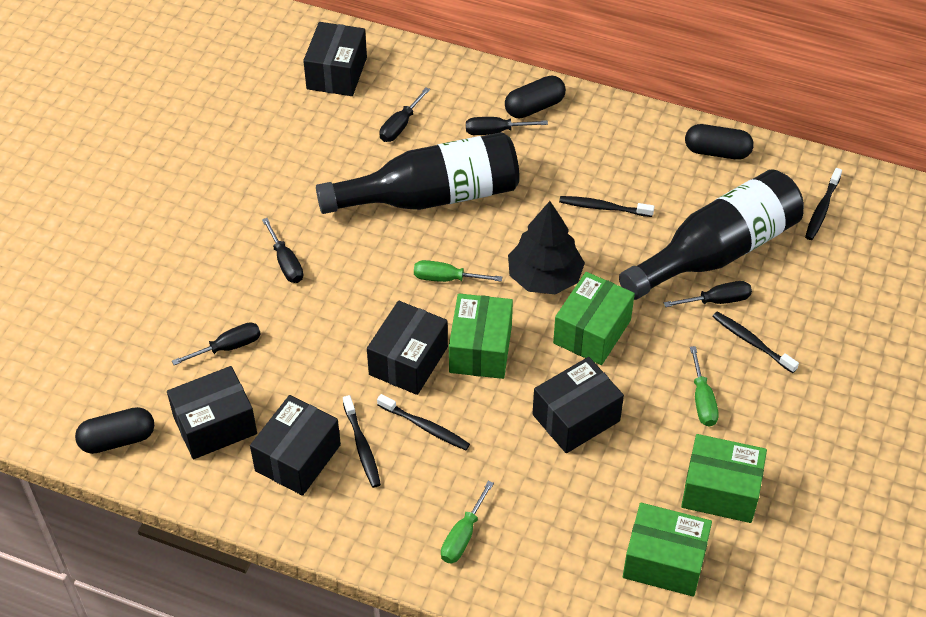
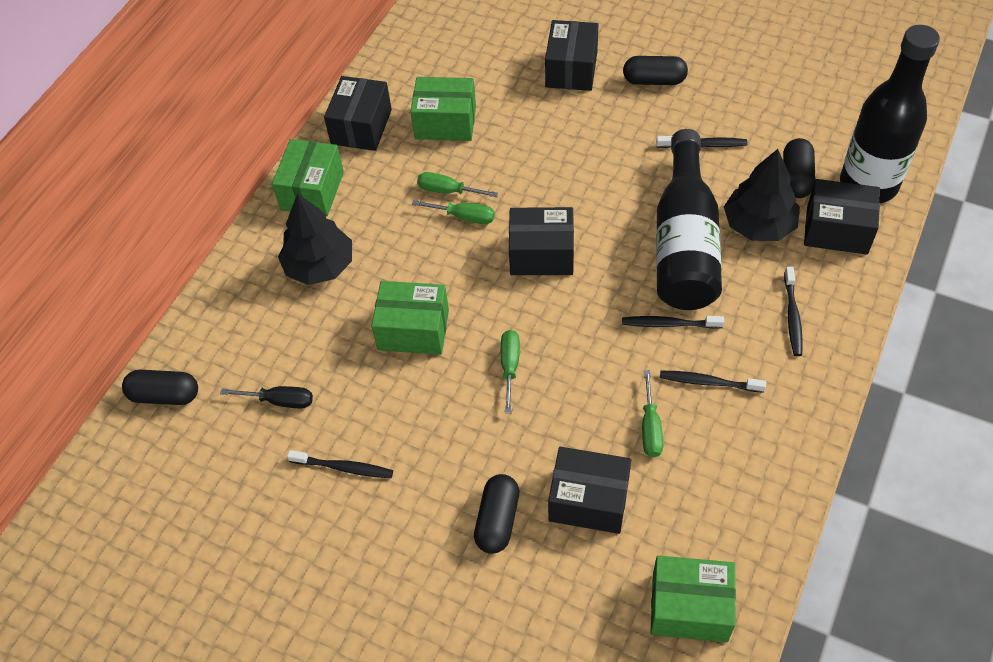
black capsule: 3 -> 4
black screwdriver: 5 -> 1
black tree: 1 -> 2
green screwdriver: 3 -> 4

